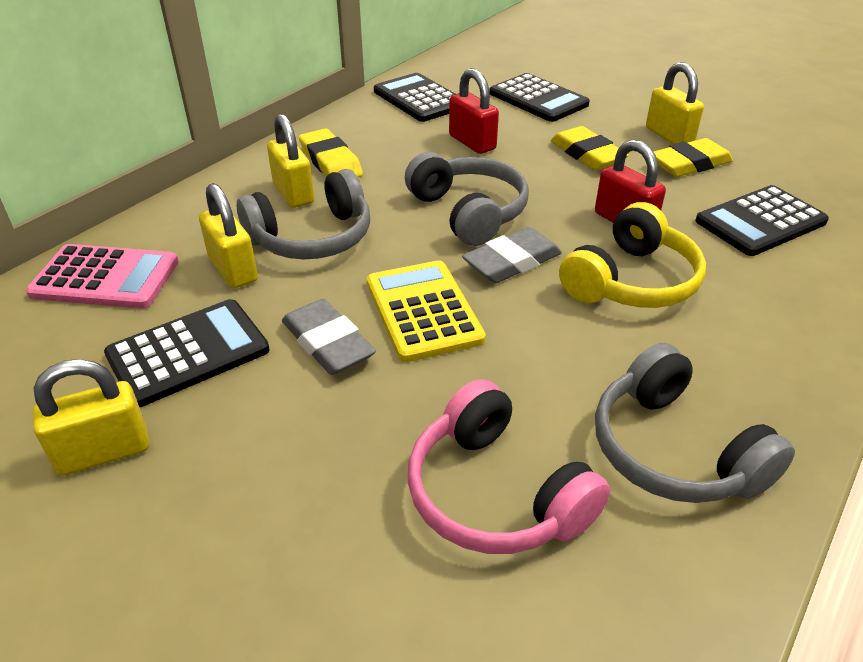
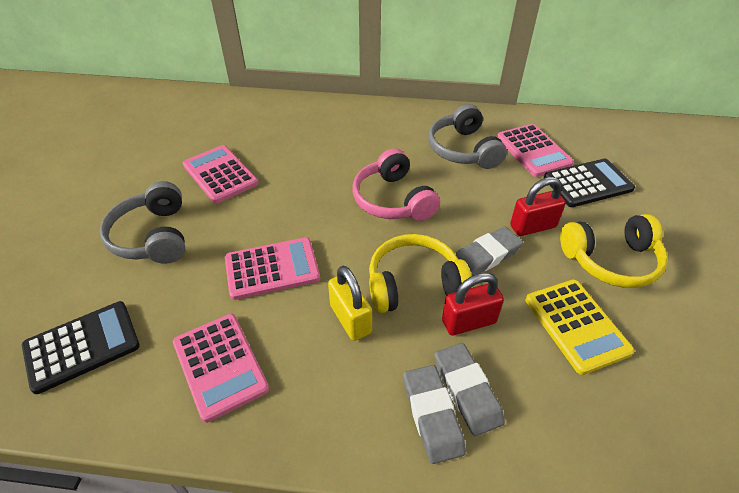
black calculator: 4 -> 2
grey eraser: 2 -> 3
grey headphones: 3 -> 2
pink calculator: 1 -> 4
yellow eraser: 3 -> 0
yellow headphones: 1 -> 2
yellow padlock: 4 -> 1

